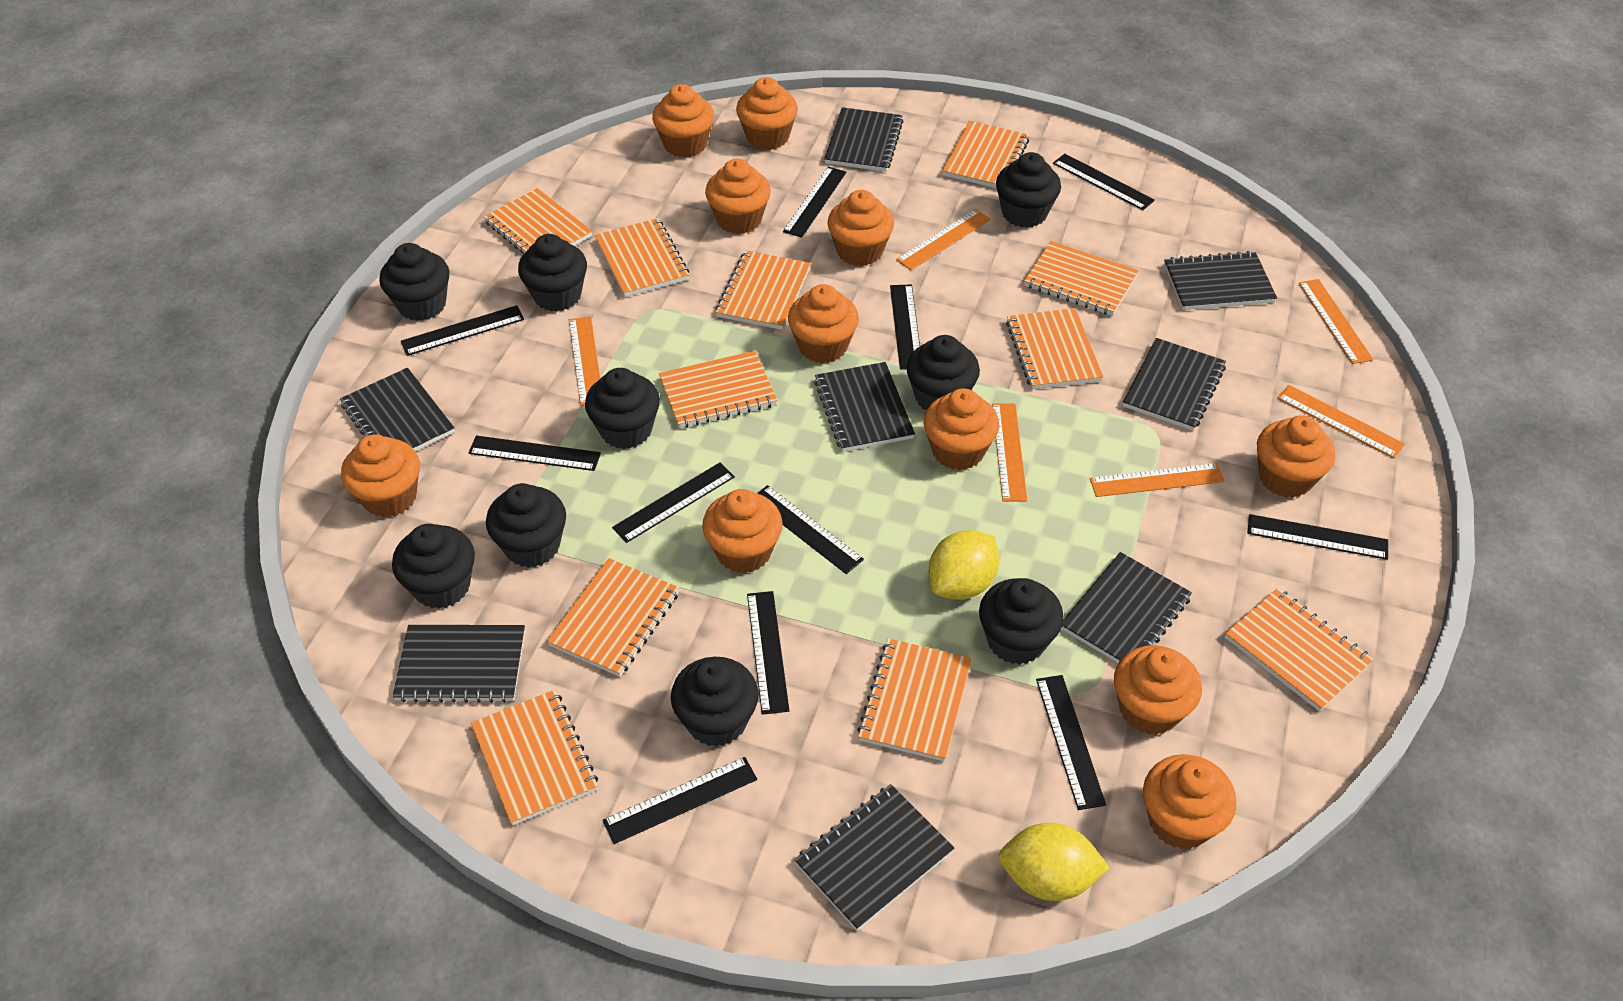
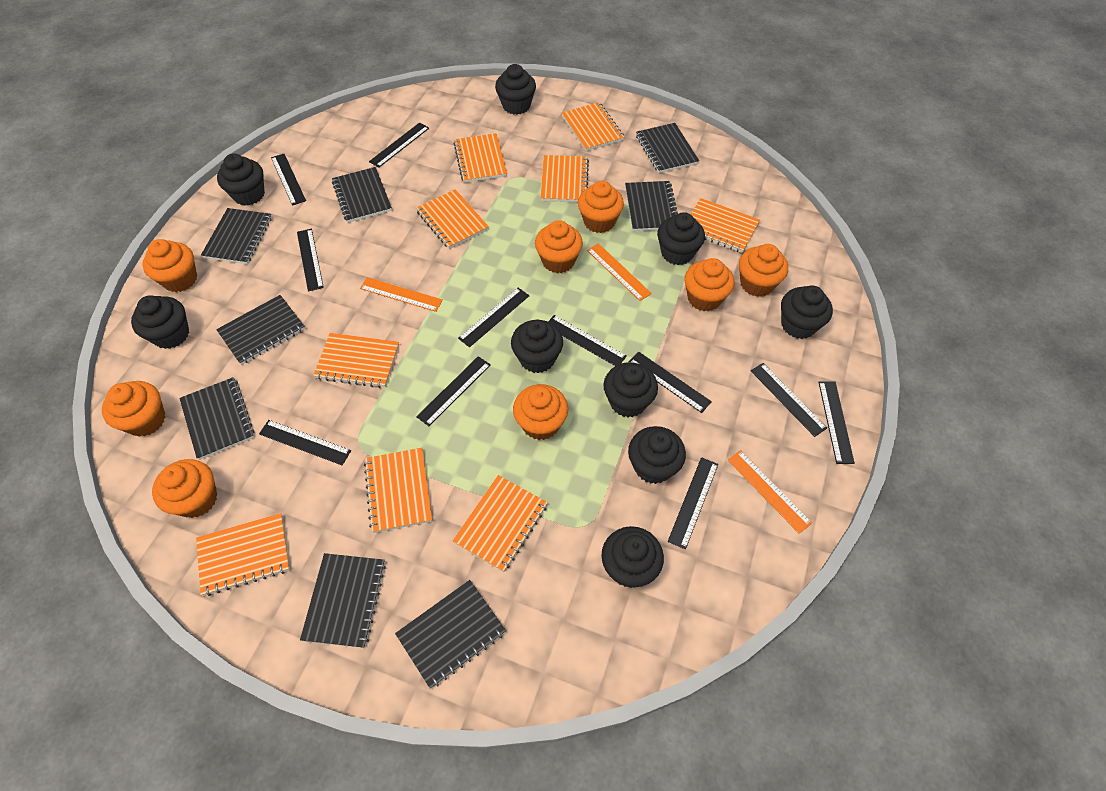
orange cupcake: 11 -> 8
orange notebook: 11 -> 9
orange ruler: 6 -> 3
yellow lemon: 2 -> 0

